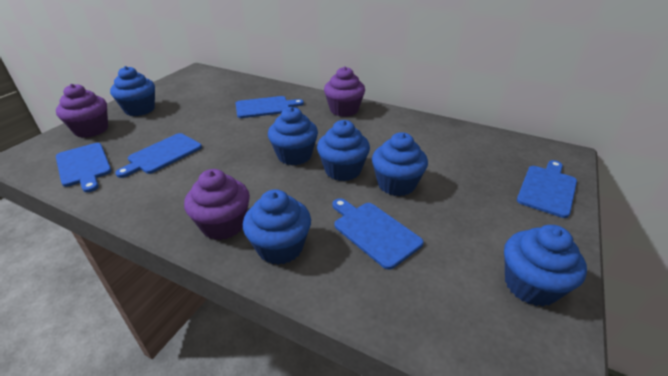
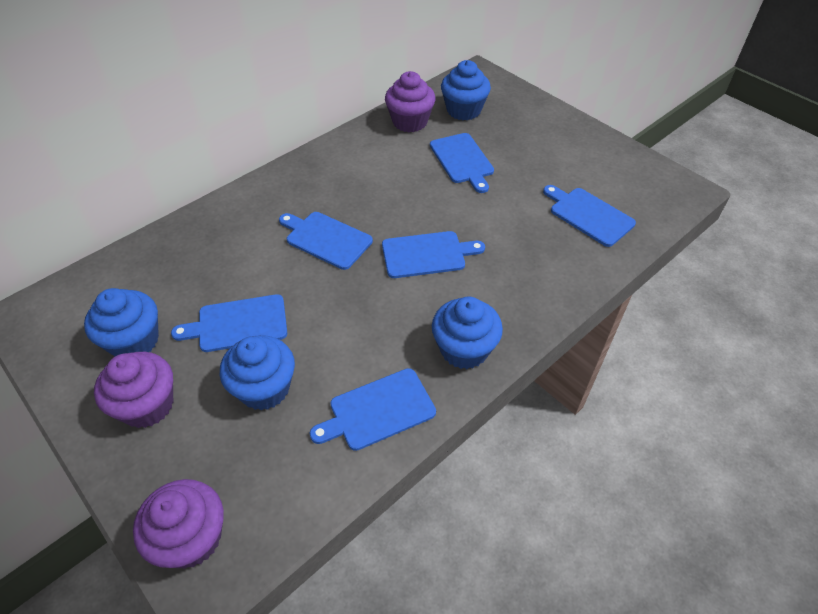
blue cupcake: 6 -> 4
blue cutting board: 5 -> 6

